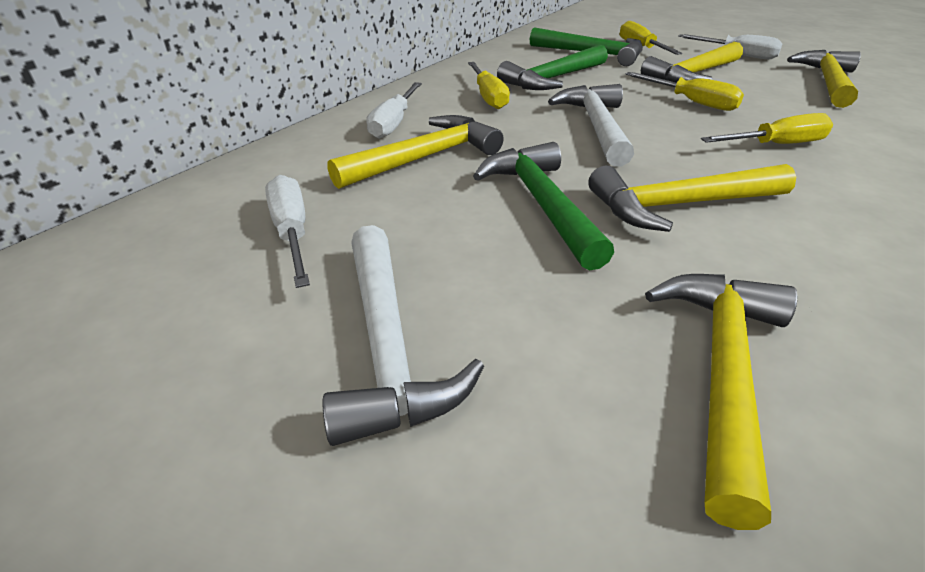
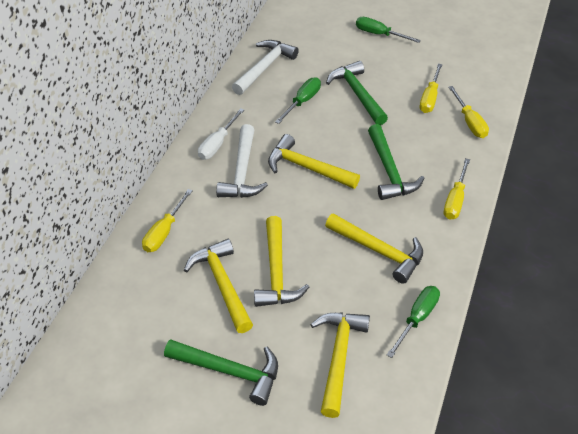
green screwdriver: 0 -> 3
white screwdriver: 3 -> 1

